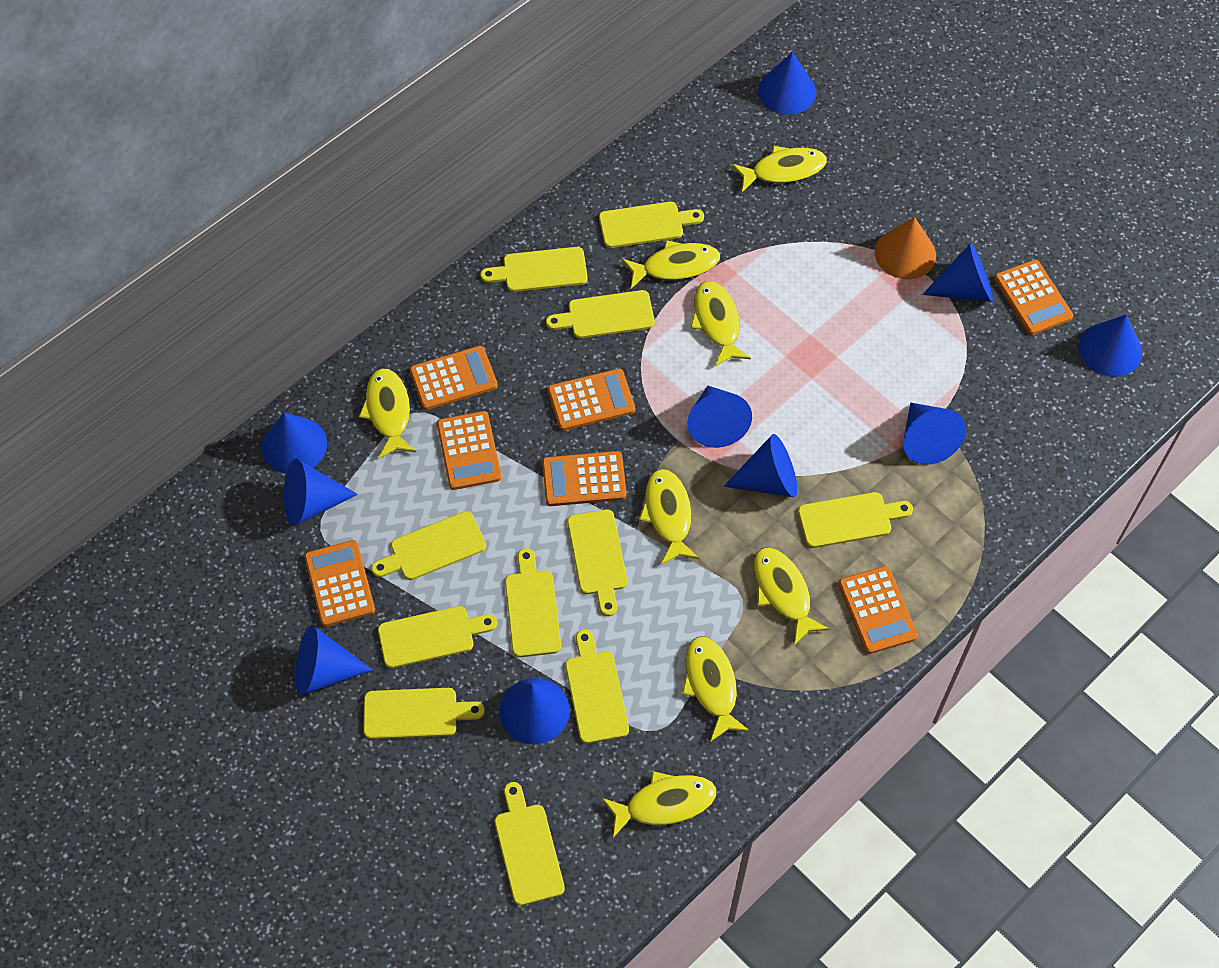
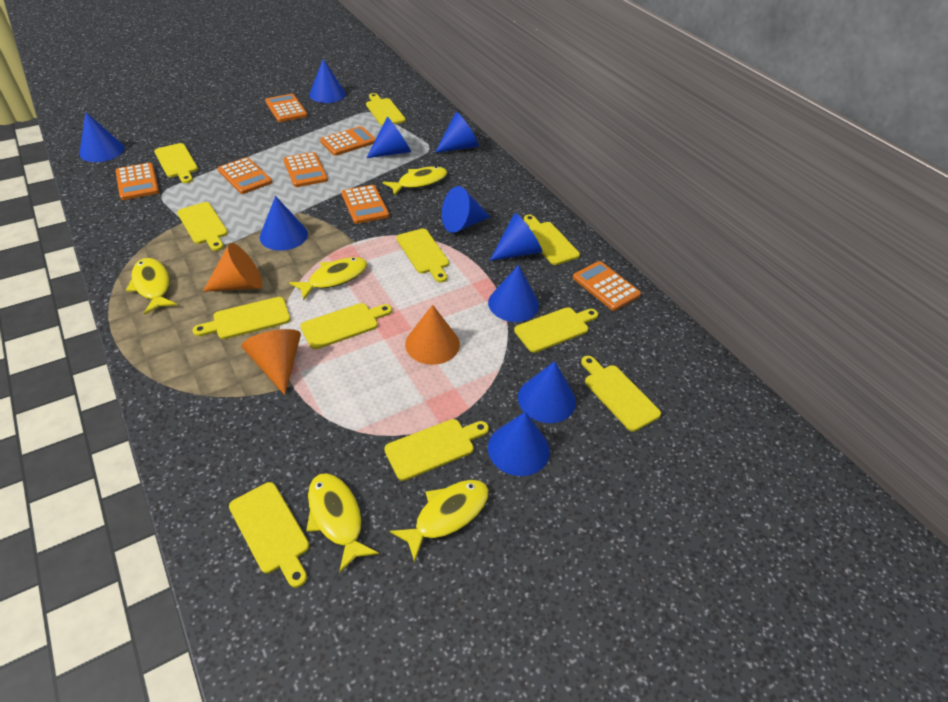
orange cone: 1 -> 3
yellow fish: 8 -> 5

